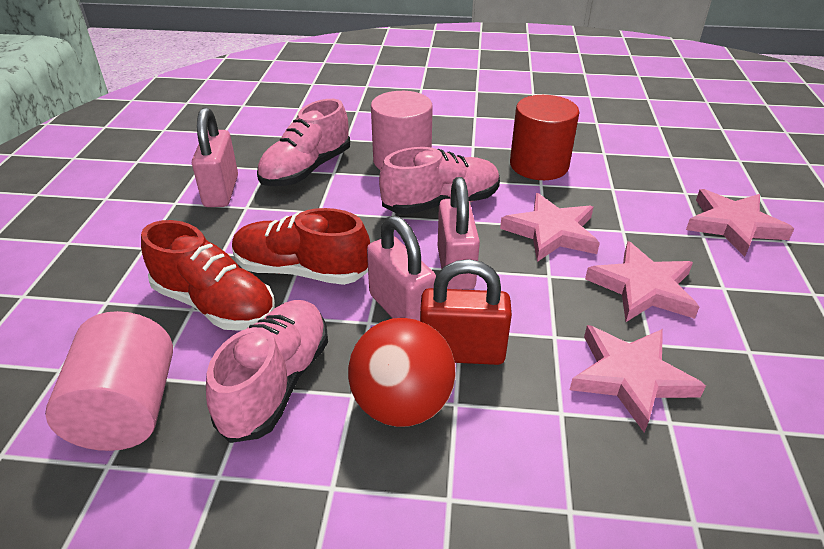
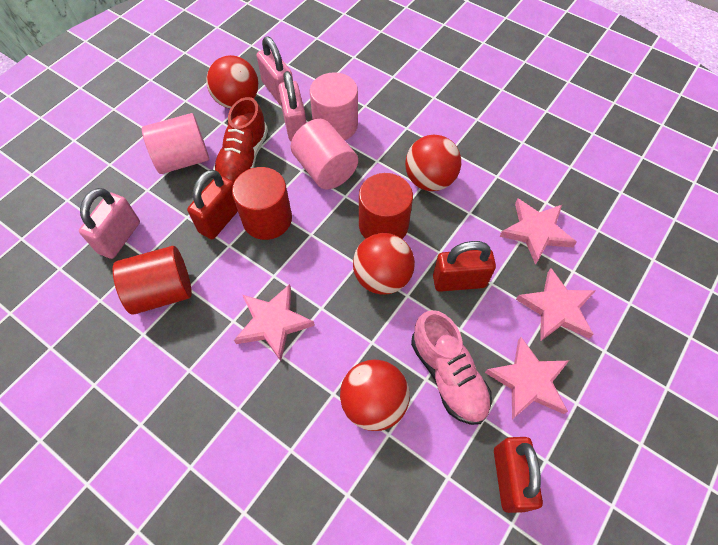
pink cylinder: 2 -> 3
pink shoe: 3 -> 1
red ball: 1 -> 4
red cylinder: 1 -> 3
red padlock: 1 -> 3
red shoe: 2 -> 1

